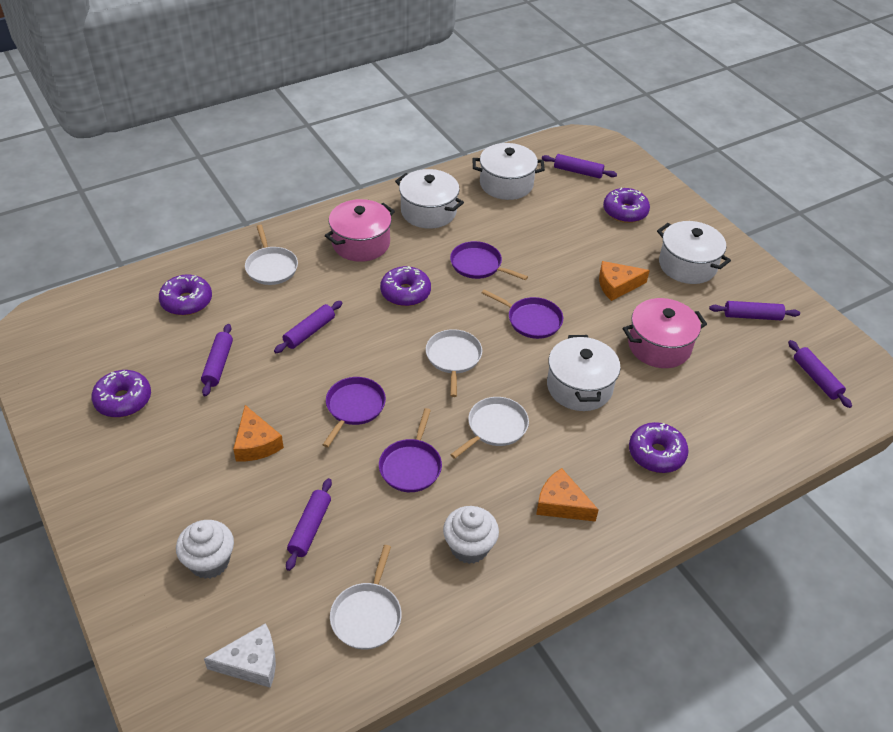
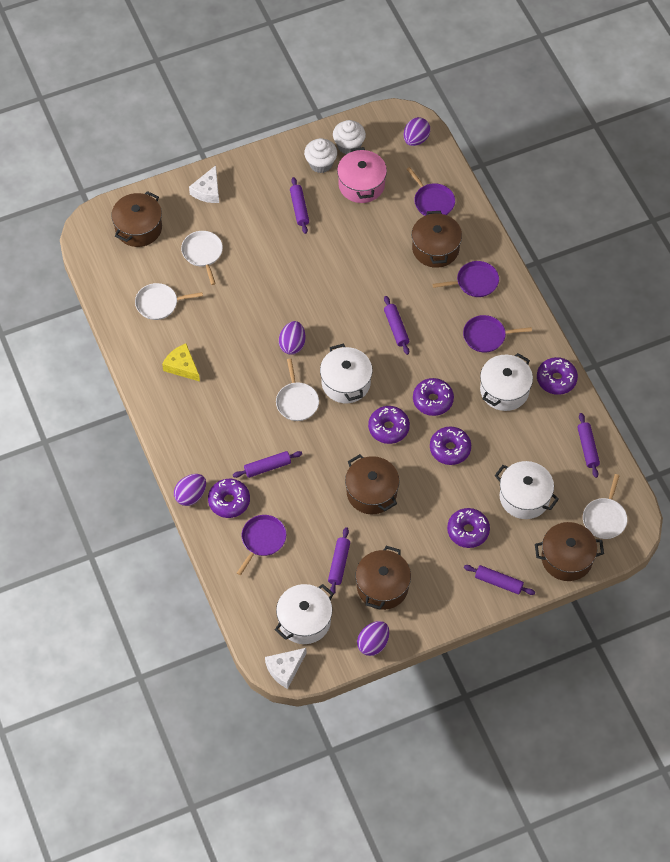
brown pot: 0 -> 5
orange cheese: 3 -> 0
pink pot: 2 -> 1
purple donut: 5 -> 6
purple egg: 0 -> 4
white cheese: 1 -> 2
yellow cheese: 0 -> 1

